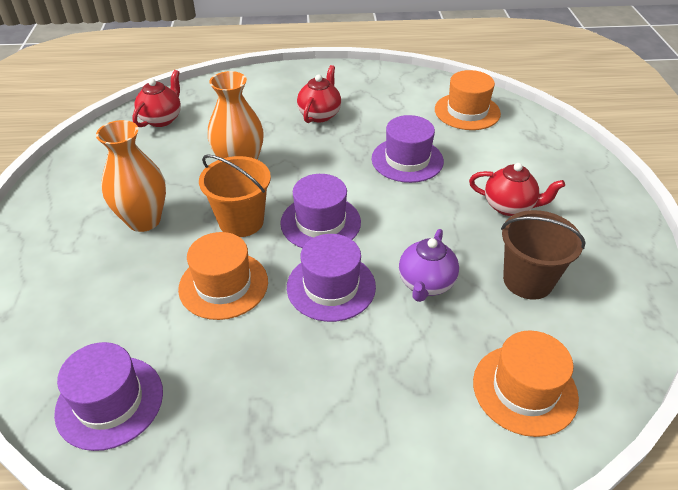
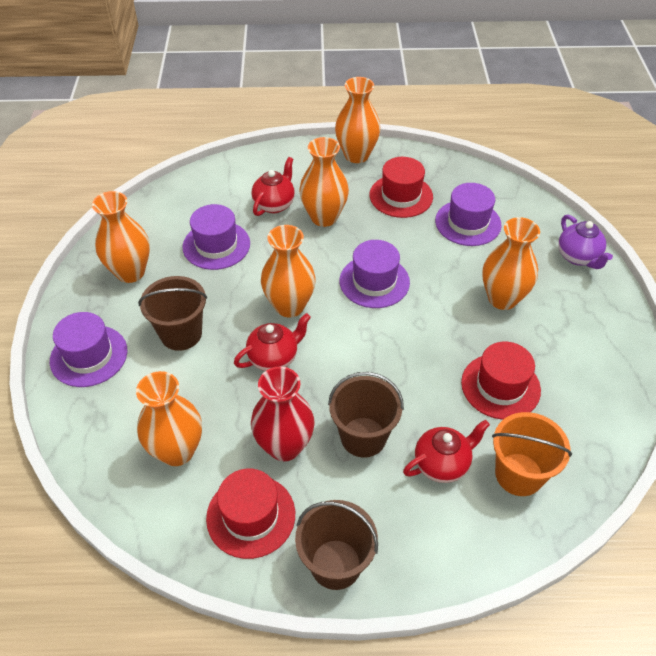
brown bucket: 1 -> 3
orange hat: 3 -> 0
orange vase: 2 -> 6
red hat: 0 -> 3
red vase: 0 -> 1

